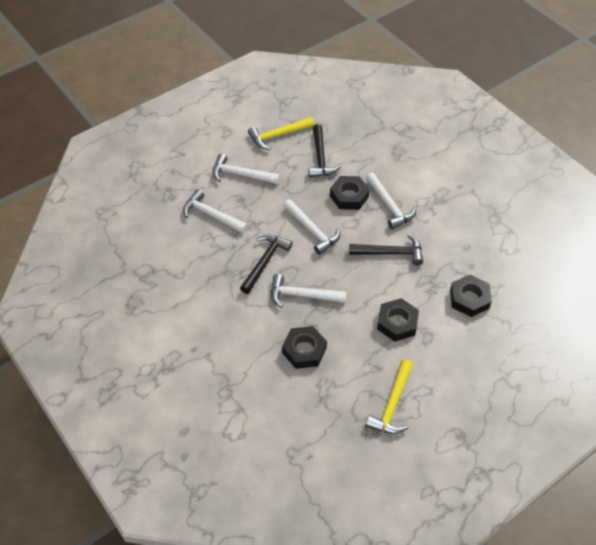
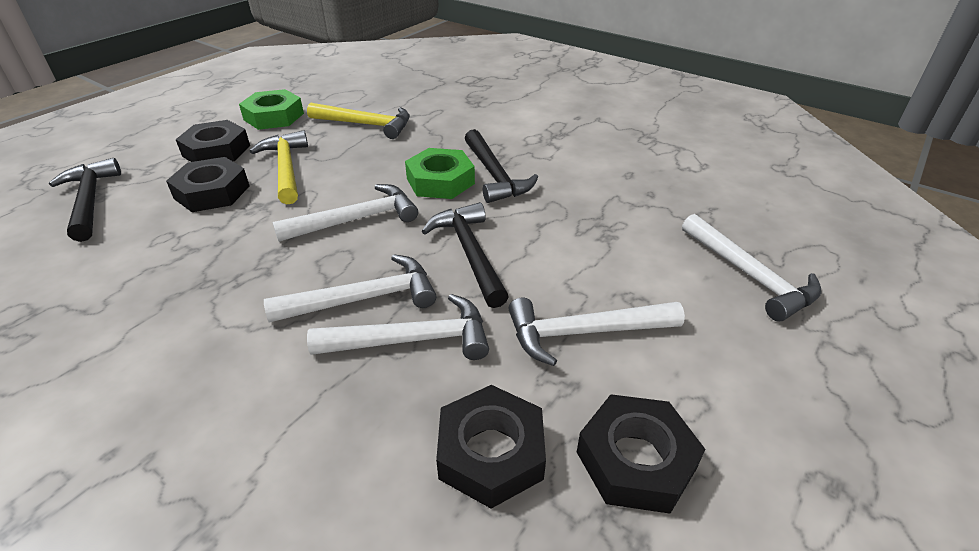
green nut: 0 -> 2

